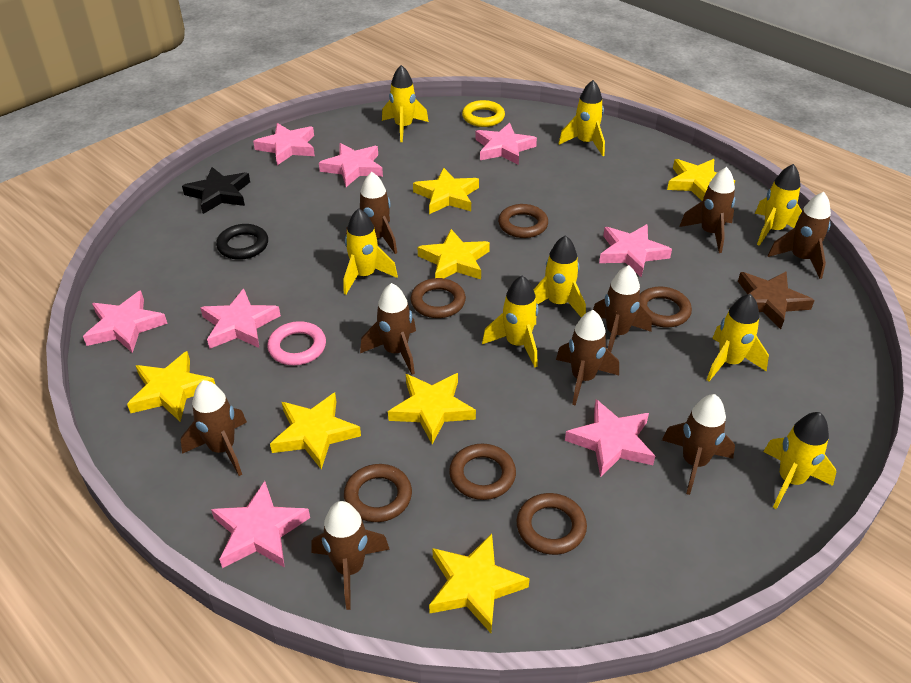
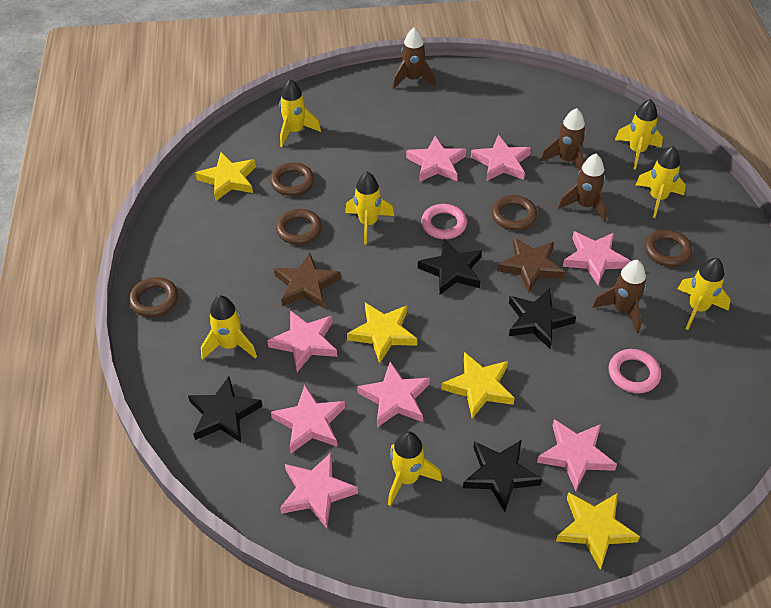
black ring: 1 -> 0
black star: 1 -> 4
brown ring: 6 -> 5
brown rocket: 9 -> 4
brown star: 1 -> 2
pink ring: 1 -> 2
yellow ring: 1 -> 0
yellow rocket: 8 -> 7
yellow star: 7 -> 4

